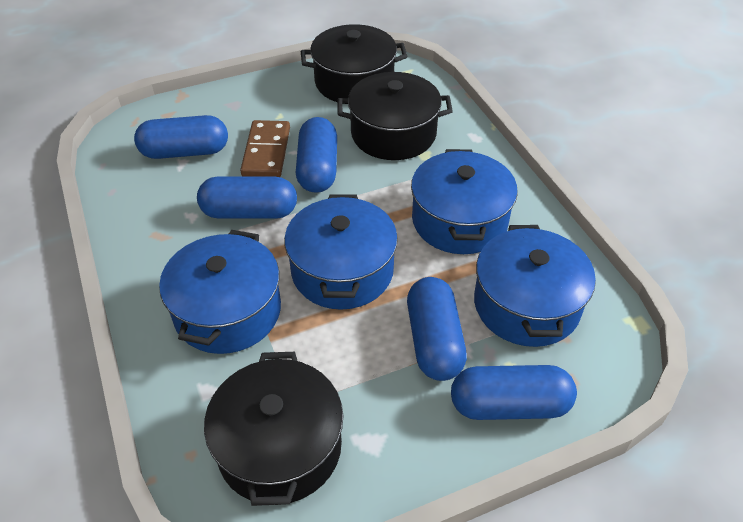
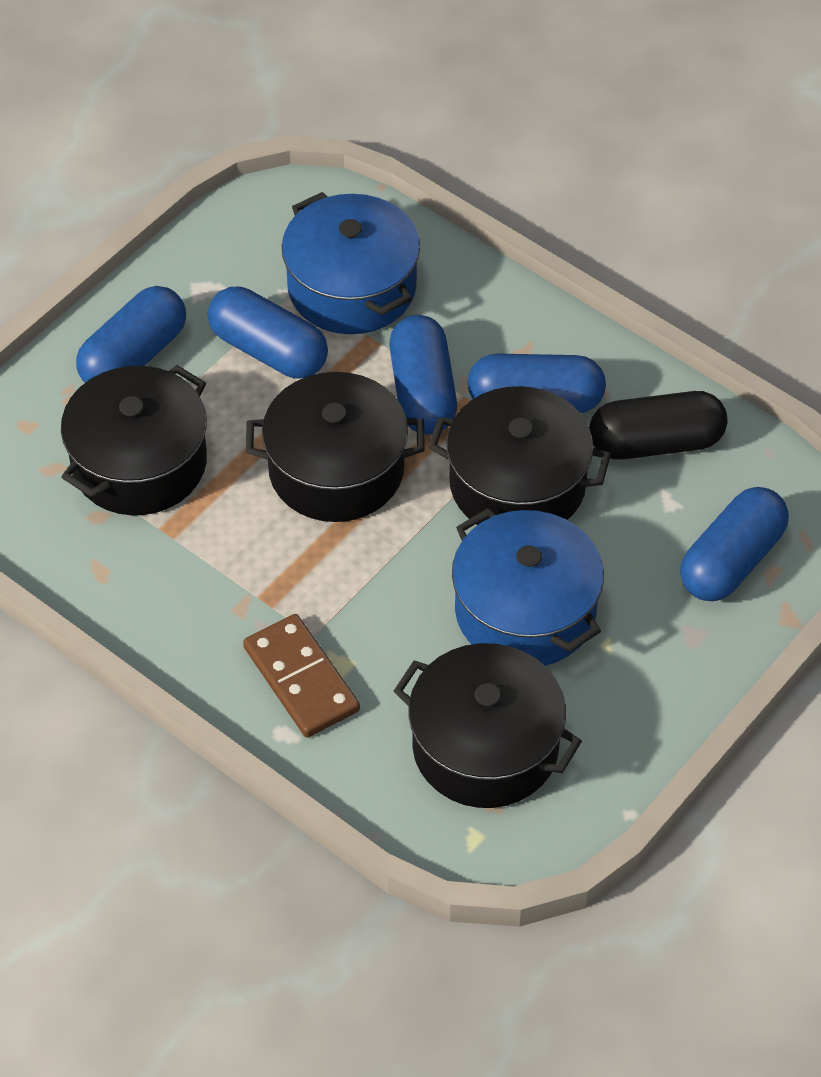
black capsule: 0 -> 1
black pot: 3 -> 4
blue pot: 4 -> 2

